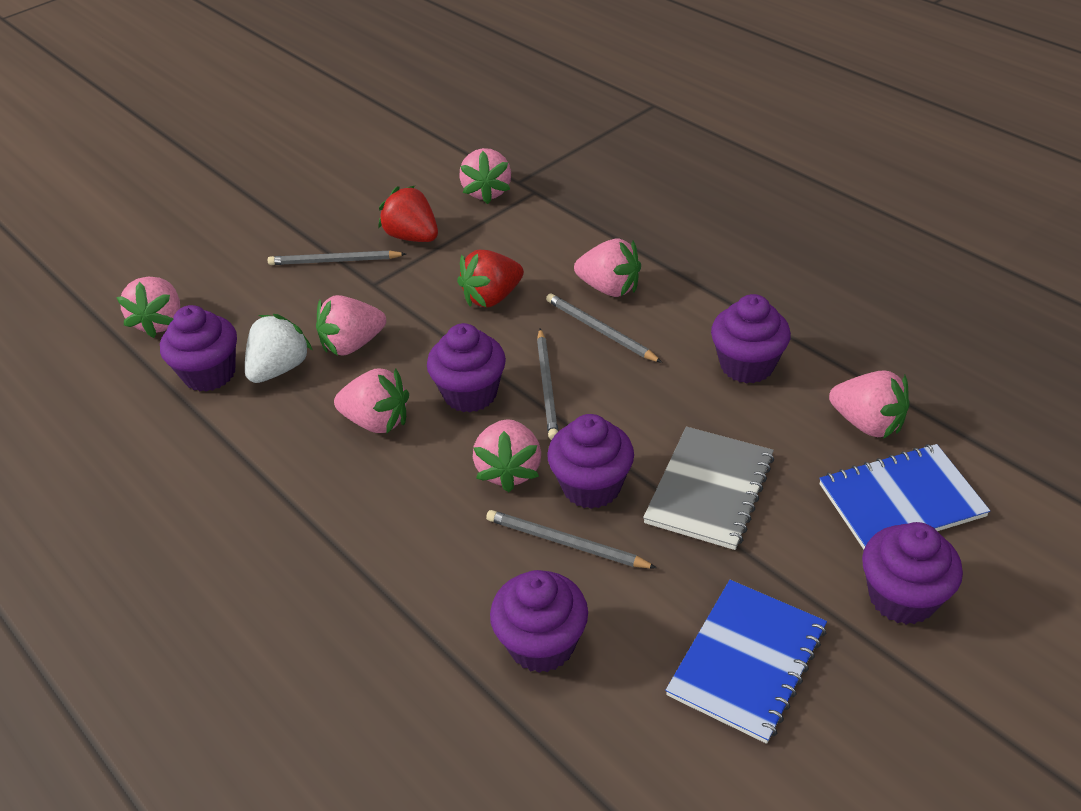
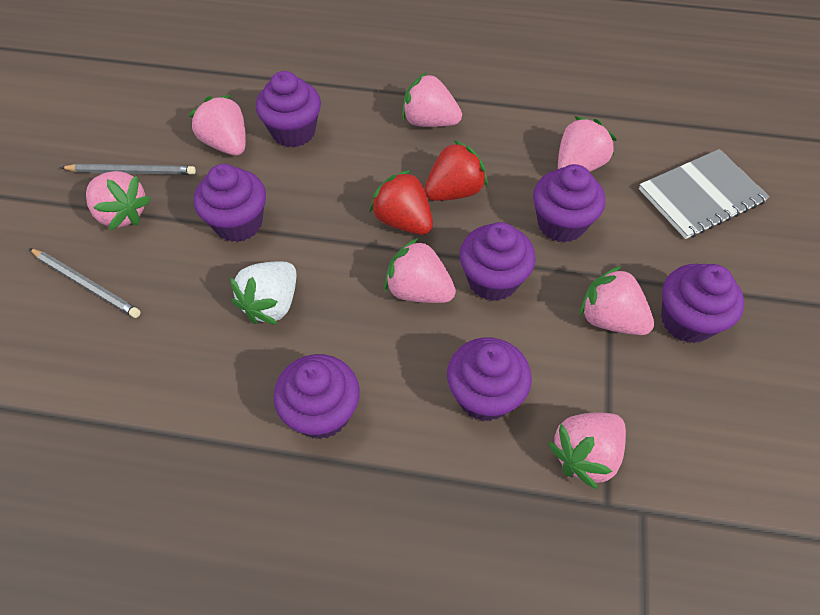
blue notebook: 2 -> 0
grey pencil: 4 -> 2
purple cupcake: 6 -> 7

